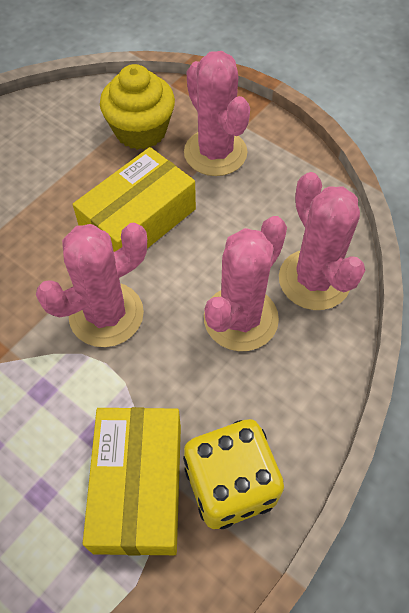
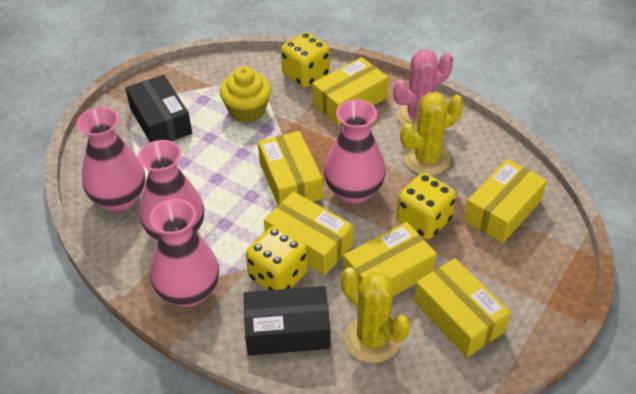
black box: 0 -> 2
pink cactus: 4 -> 1
pink vase: 0 -> 4
yellow box: 2 -> 6
yellow cactus: 0 -> 2
yellow dice: 1 -> 3

